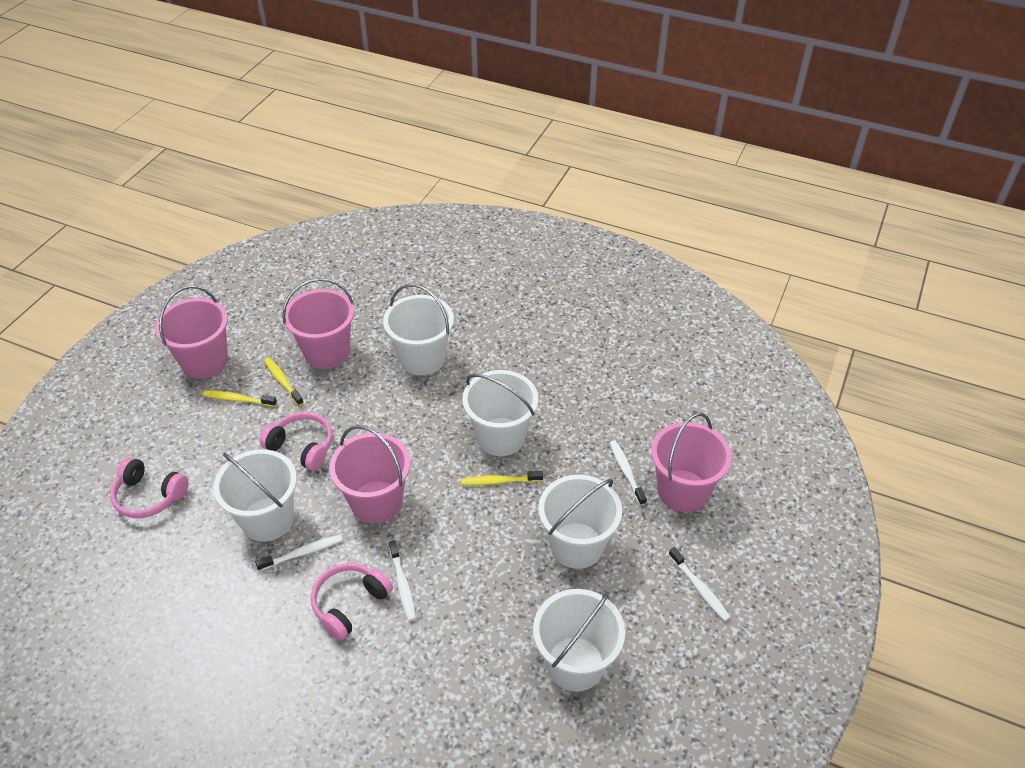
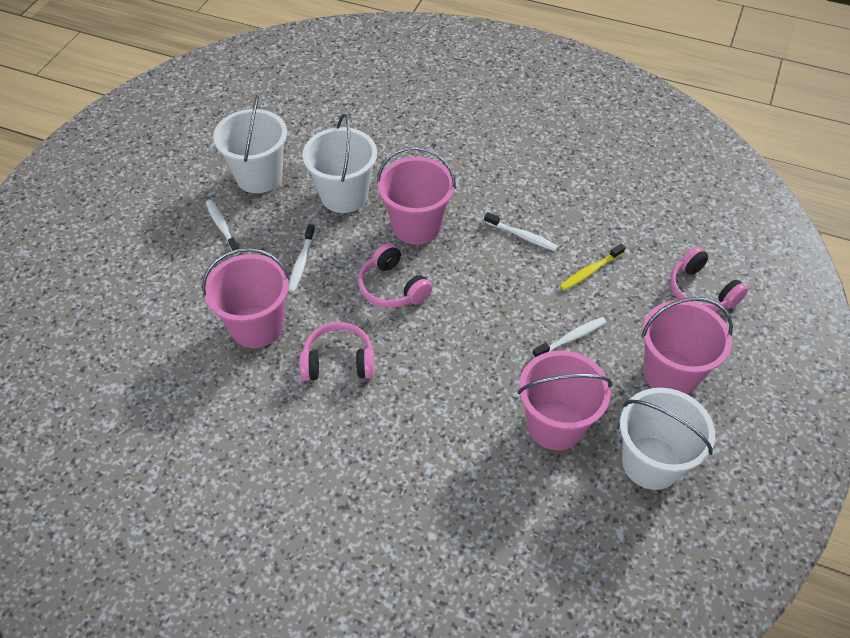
white bucket: 5 -> 3
yellow toothbrush: 3 -> 1

